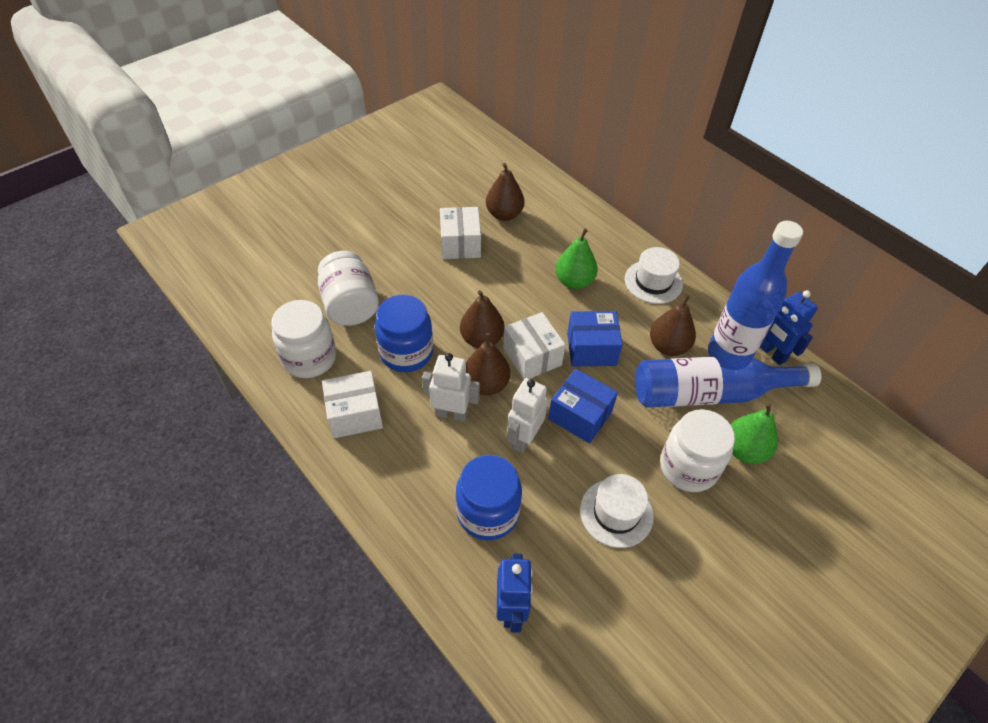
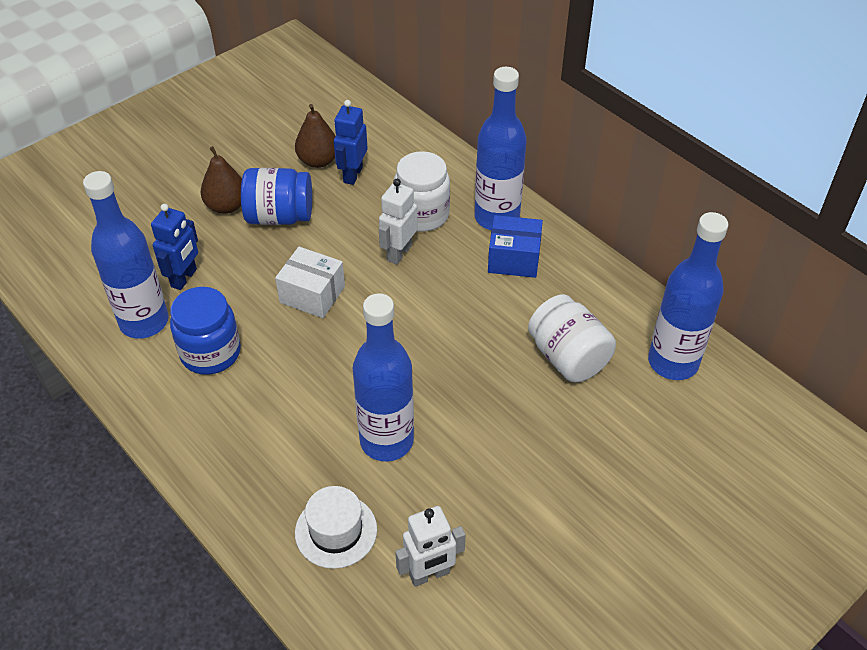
blue bottle: 2 -> 4
blue box: 2 -> 1
brown pear: 4 -> 2
green pear: 2 -> 0
white box: 3 -> 1
white hat: 2 -> 1
white jar: 3 -> 2

